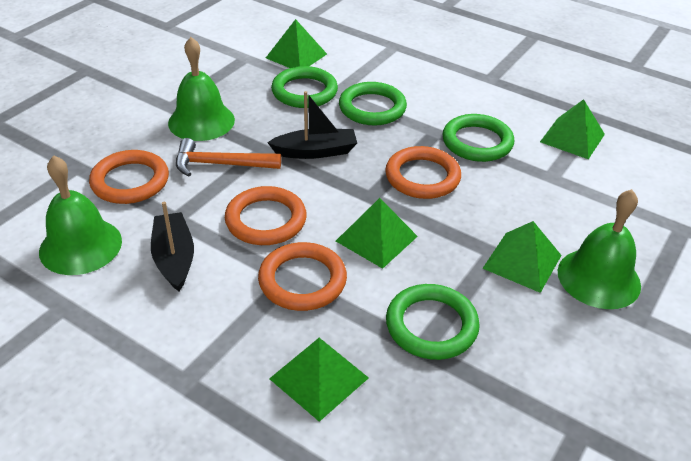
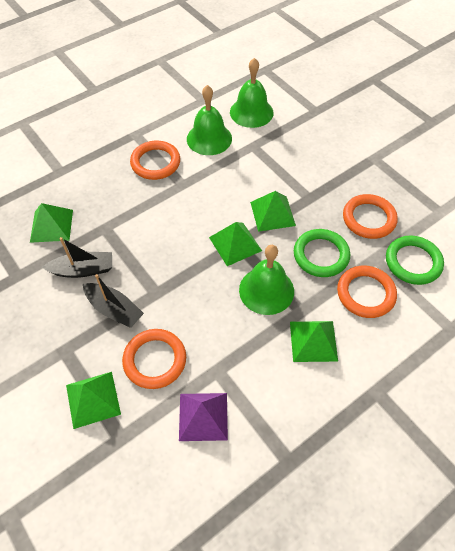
green ring: 4 -> 2
orange hammer: 1 -> 0
purple pyramid: 0 -> 1

